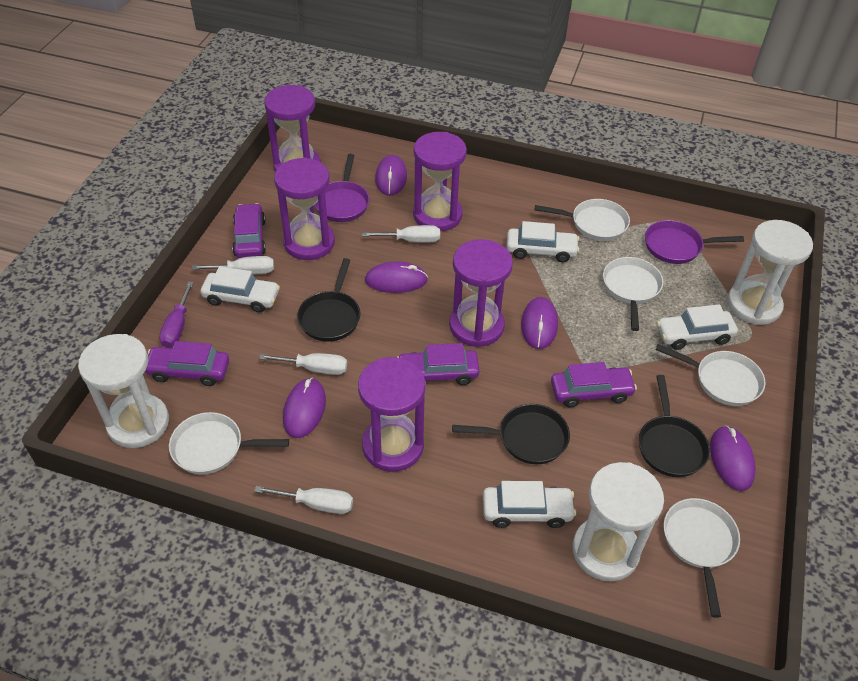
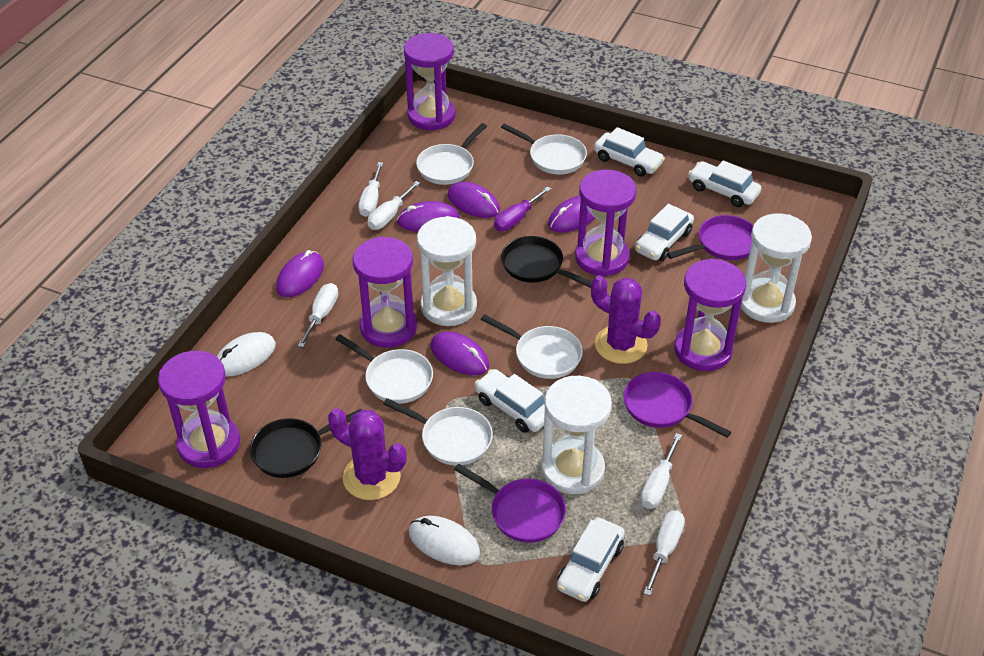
black pan: 3 -> 2
purple cactus: 0 -> 2
purple car: 4 -> 0
purple pan: 2 -> 3
white car: 4 -> 5
white mouse: 0 -> 2
white screwdriver: 4 -> 5

